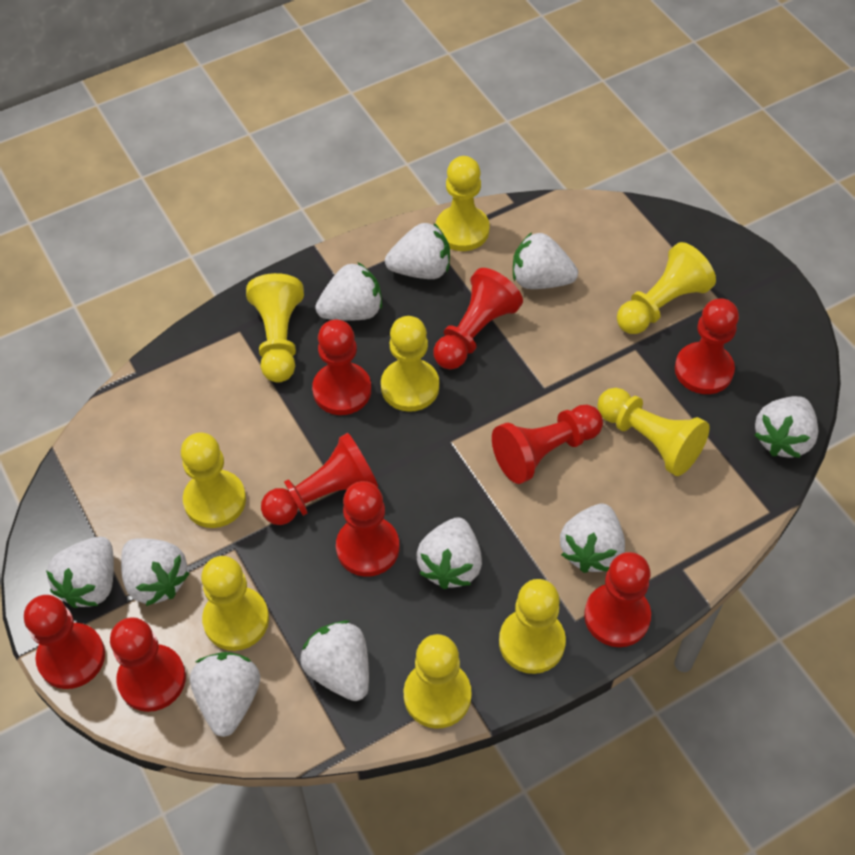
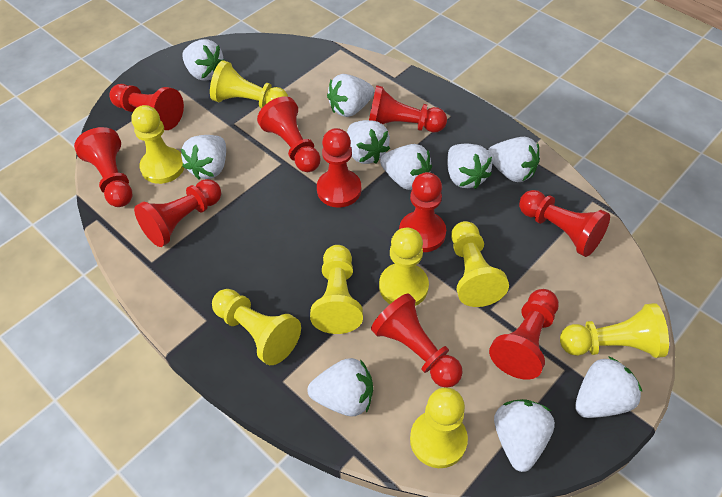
red pawn: 9 -> 10
yellow pawn: 9 -> 8

